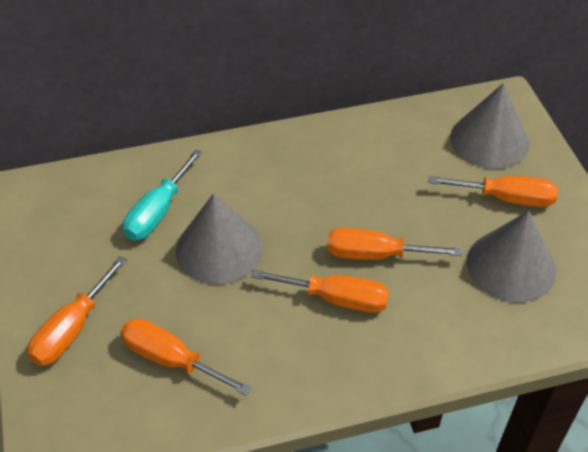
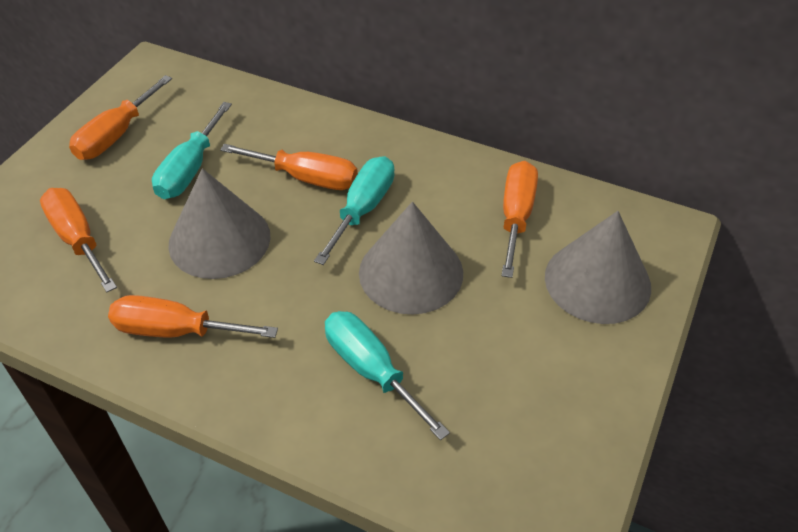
turquoise screwdriver: 1 -> 3

